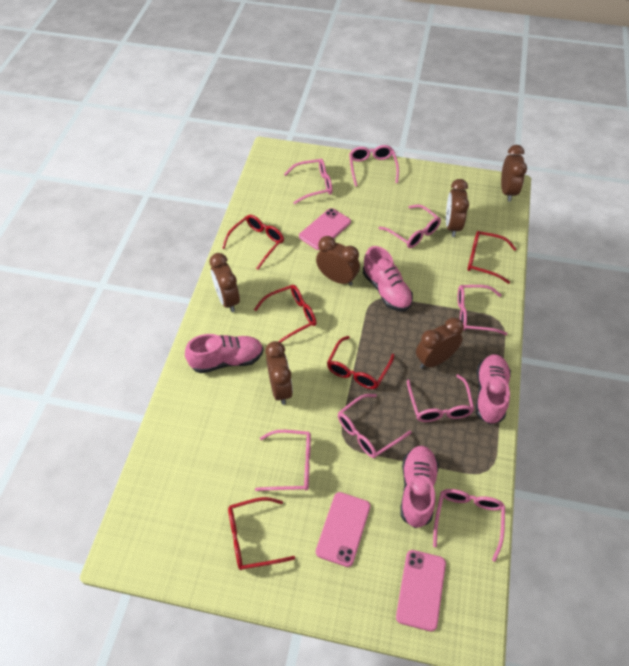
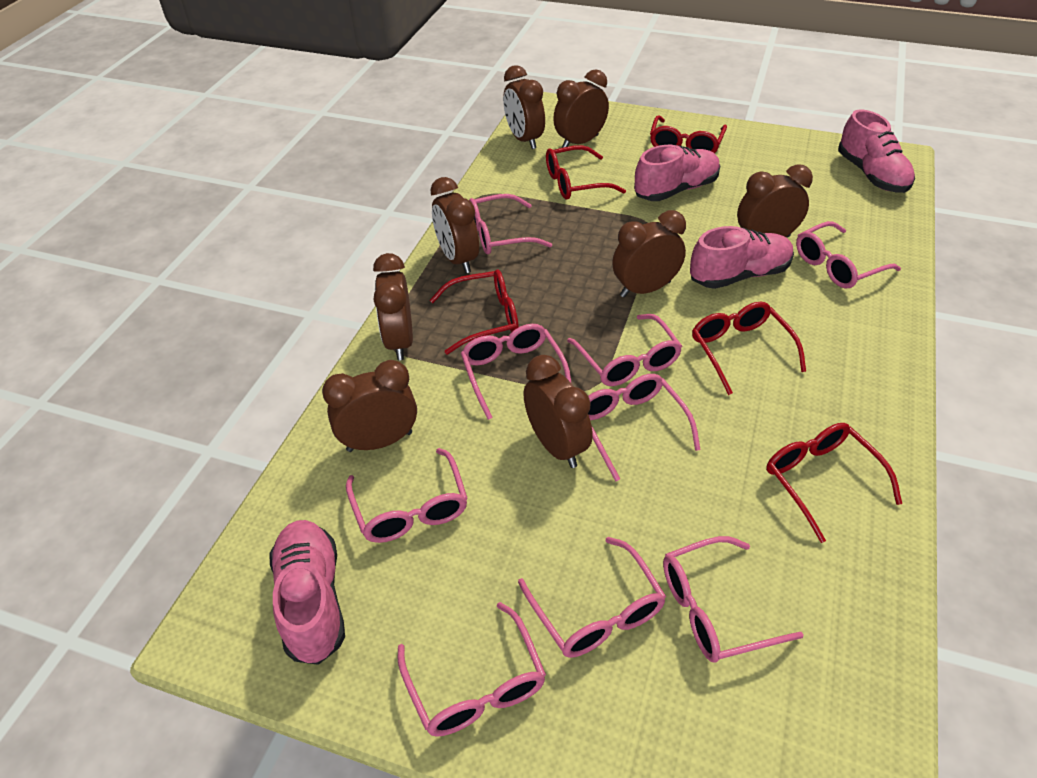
brown clock: 6 -> 8
pink glasses: 8 -> 9
pink phone: 3 -> 0

